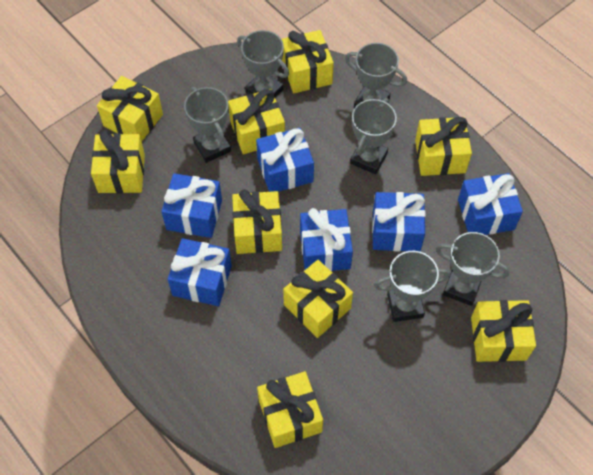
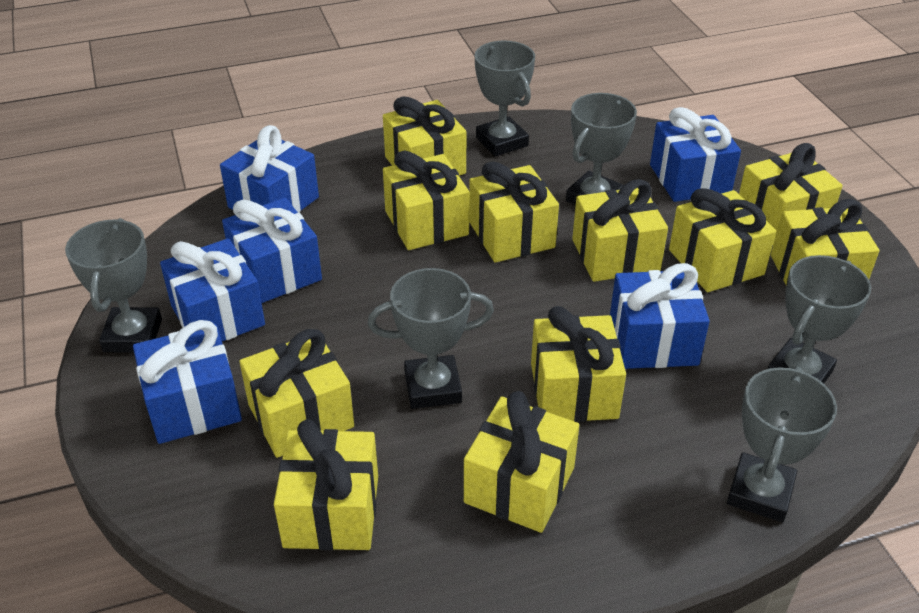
yellow gift: 9 -> 11

